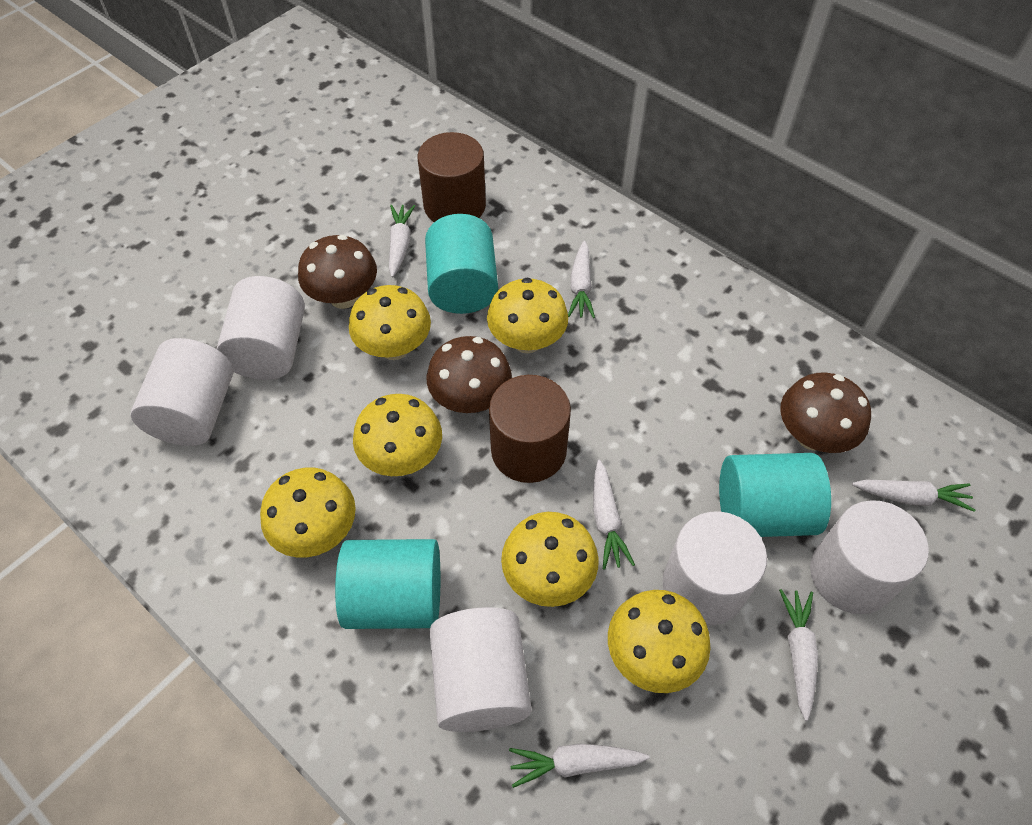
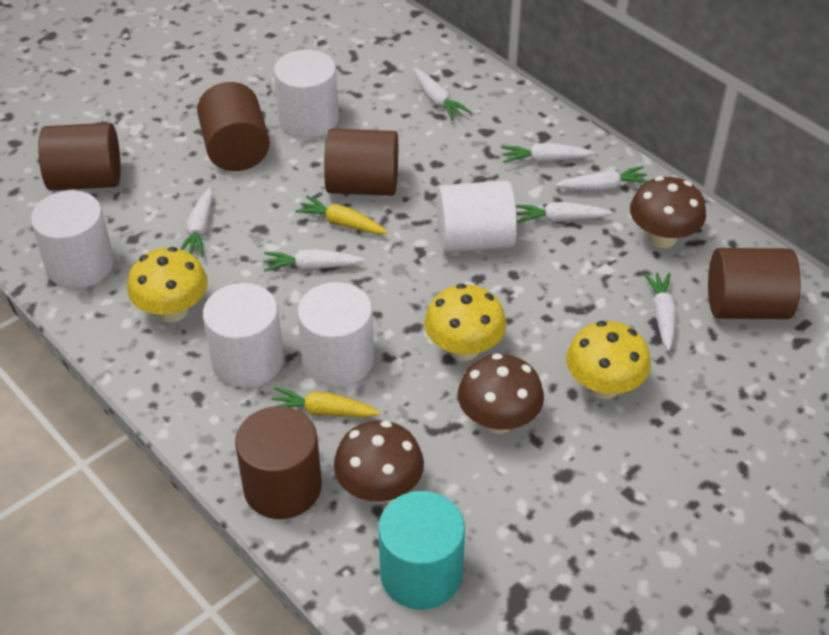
brown cylinder: 2 -> 5
turquoise cylinder: 3 -> 1
white carrot: 6 -> 7
yellow carrot: 0 -> 2
yellow mushroom: 6 -> 3

